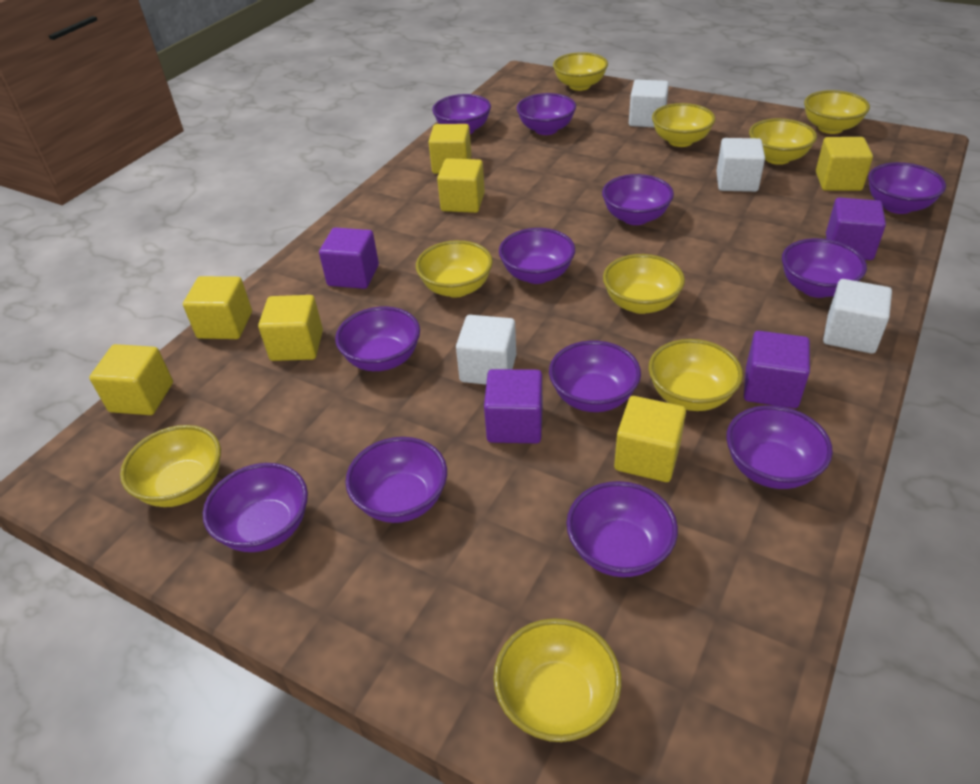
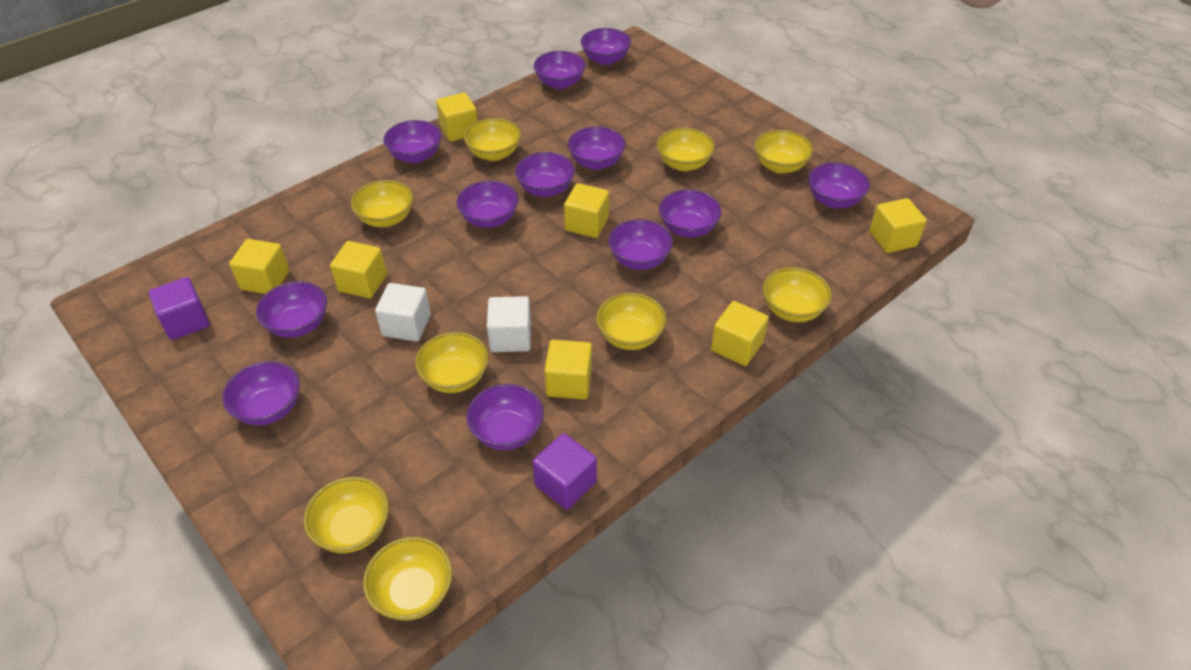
purple cube: 4 -> 2
white cube: 4 -> 2

